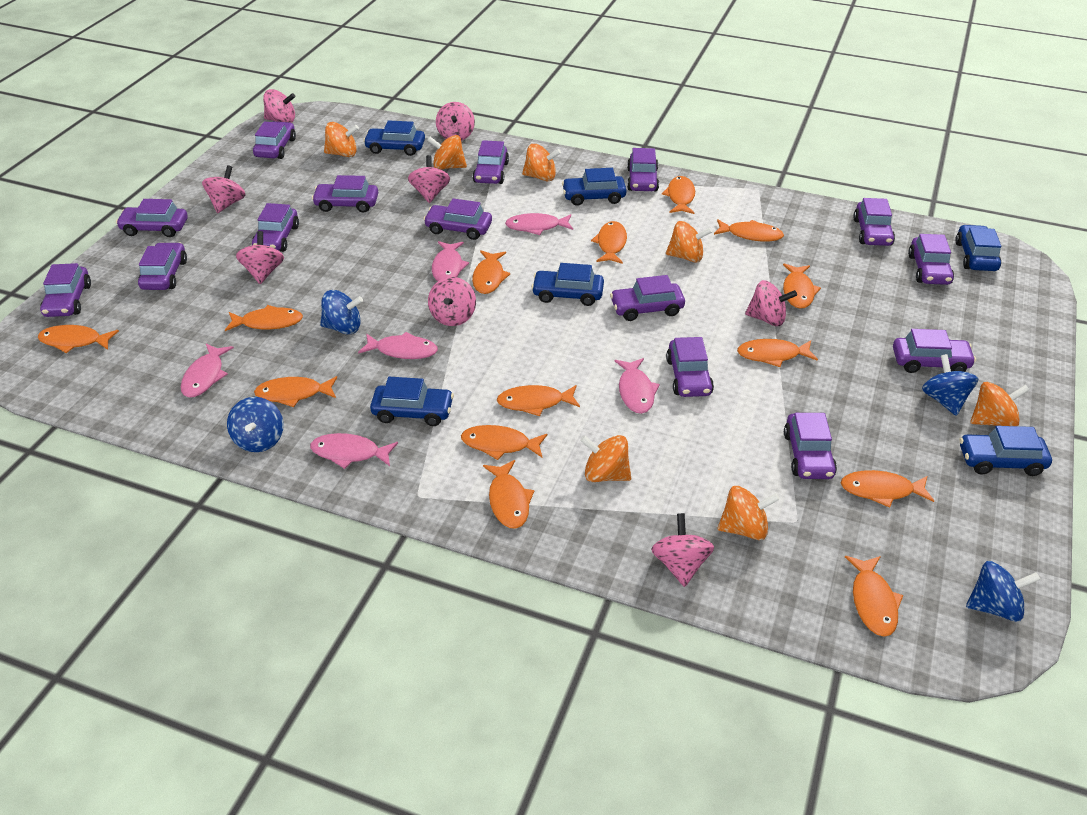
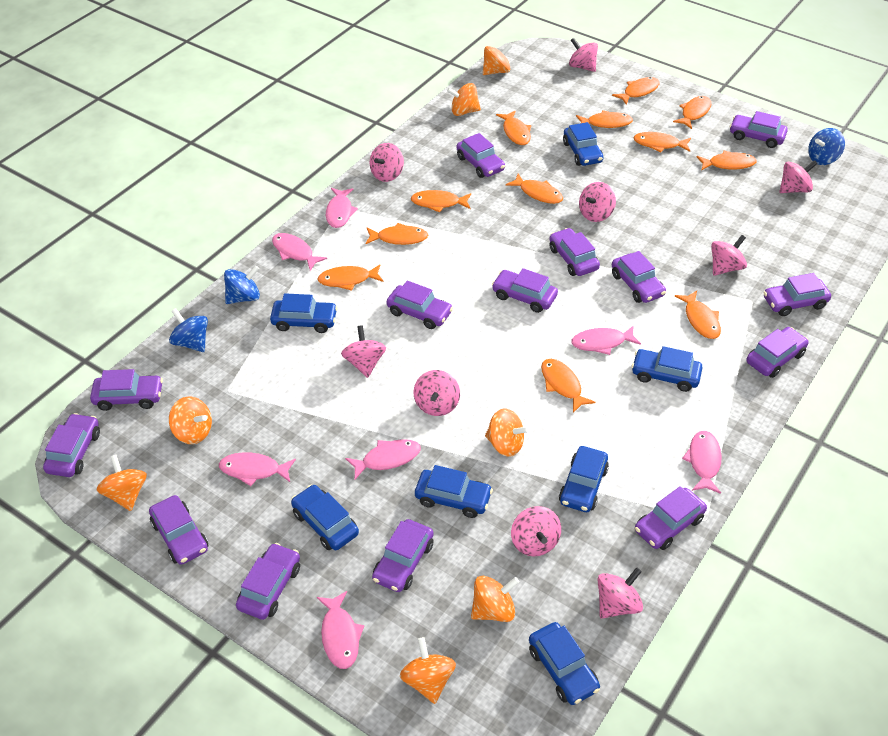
blue car: 6 -> 7
blue spinning top: 4 -> 3
orange fish: 14 -> 12
pink fish: 6 -> 7
pink spinning top: 8 -> 9
purple car: 15 -> 14

